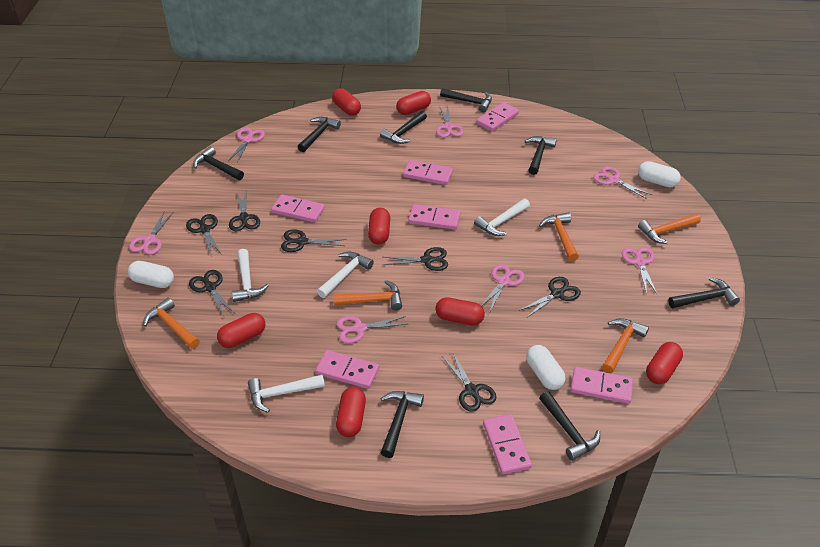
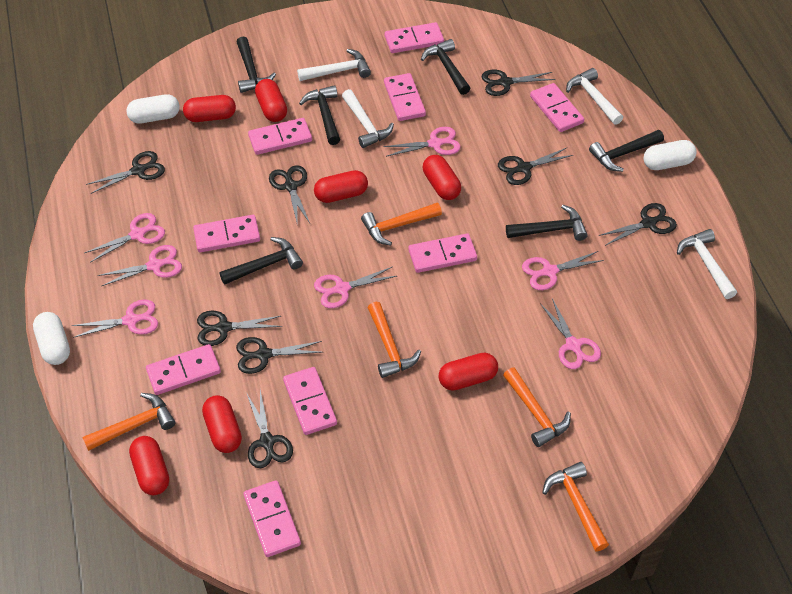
black hammer: 8 -> 6
black scissors: 7 -> 8
pink domino: 7 -> 9

